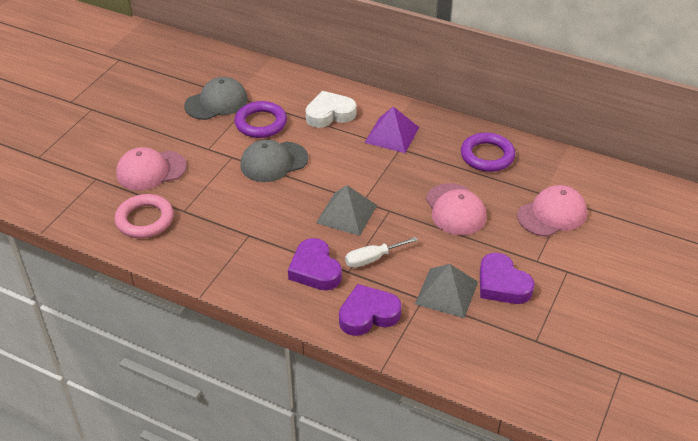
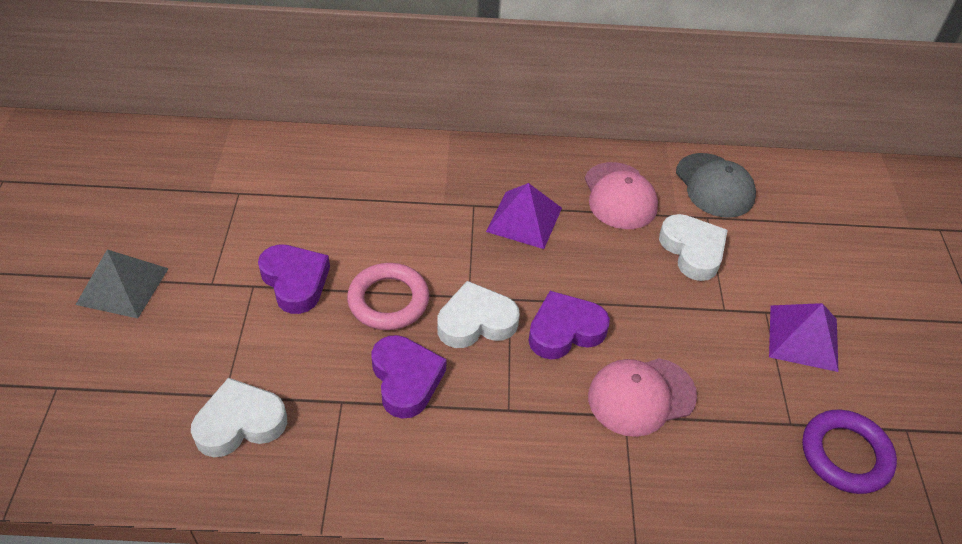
grey cap: 2 -> 1
grey pyramid: 2 -> 1
pink cap: 3 -> 2
purple pyramid: 1 -> 2
purple ring: 2 -> 1
white heart: 1 -> 3
white screwdriver: 1 -> 0

